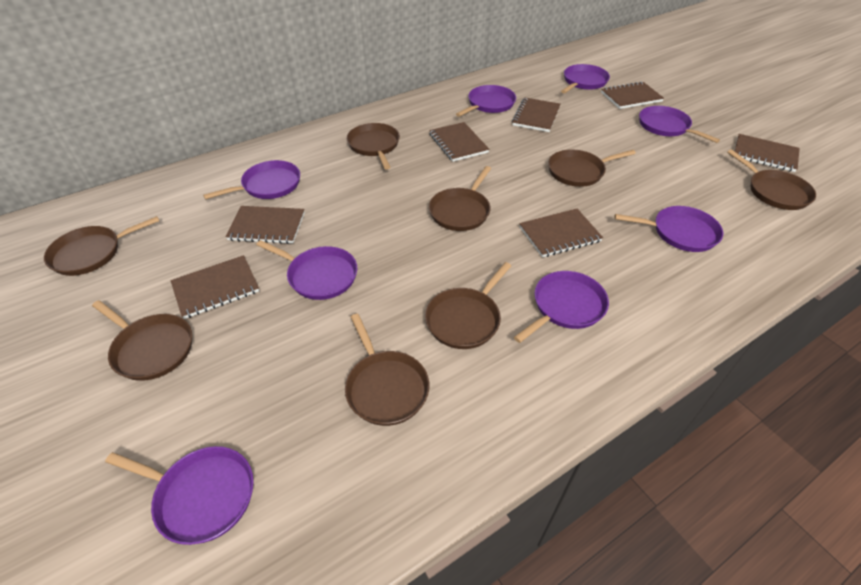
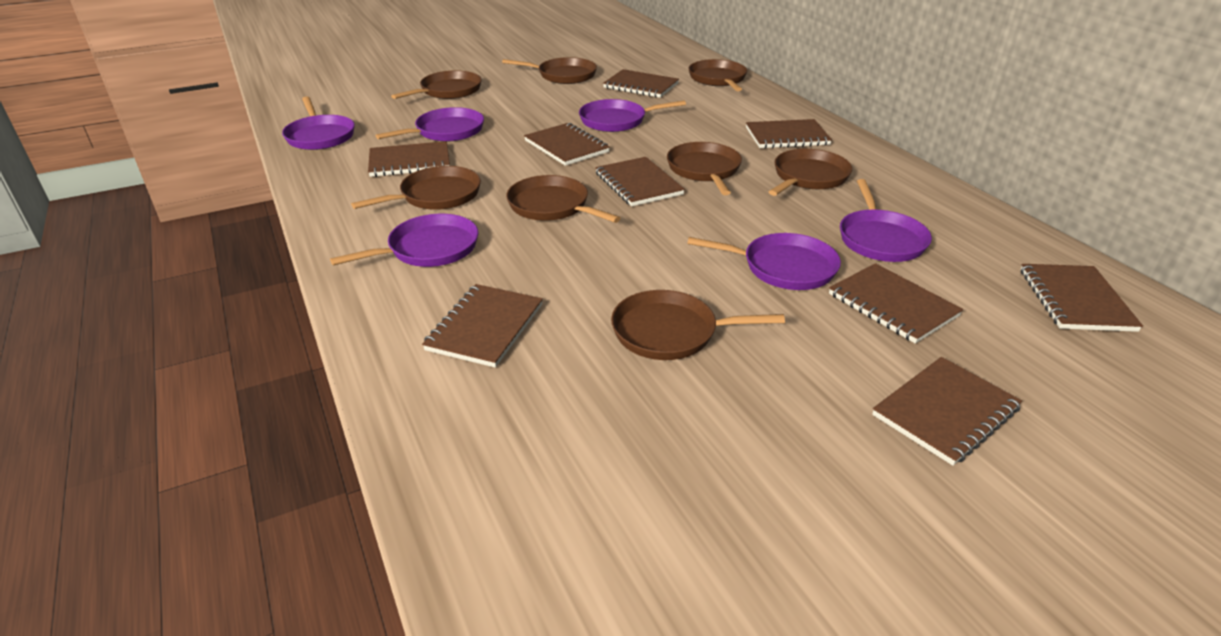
brown notebook: 7 -> 9
purple pan: 8 -> 6

